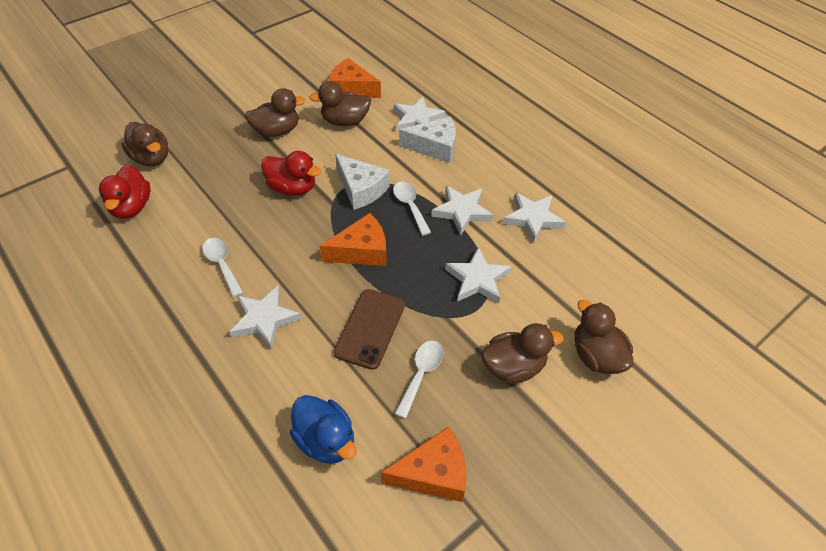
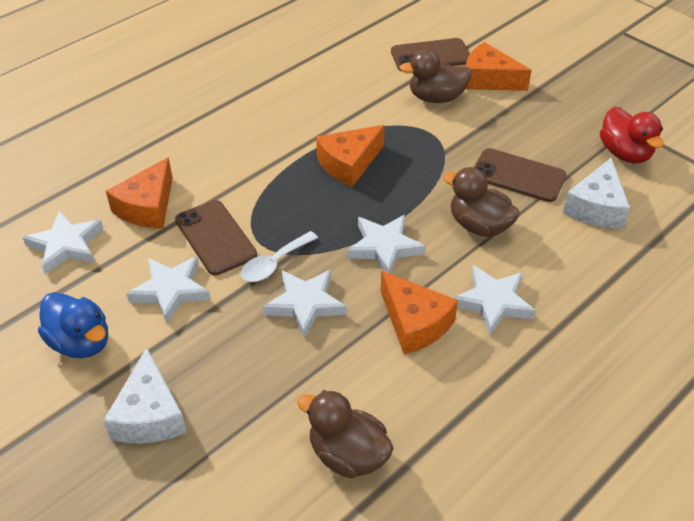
brown duck: 5 -> 3
brown phone: 1 -> 3
orange cheese: 3 -> 4
red duck: 2 -> 1
white spoon: 3 -> 1

